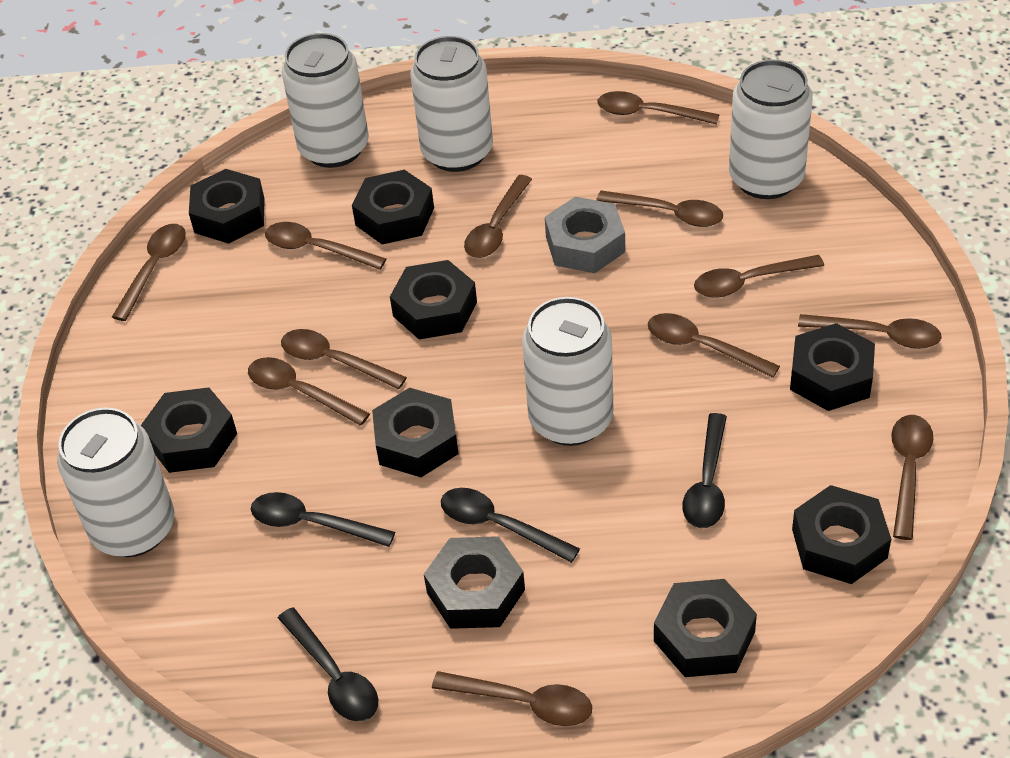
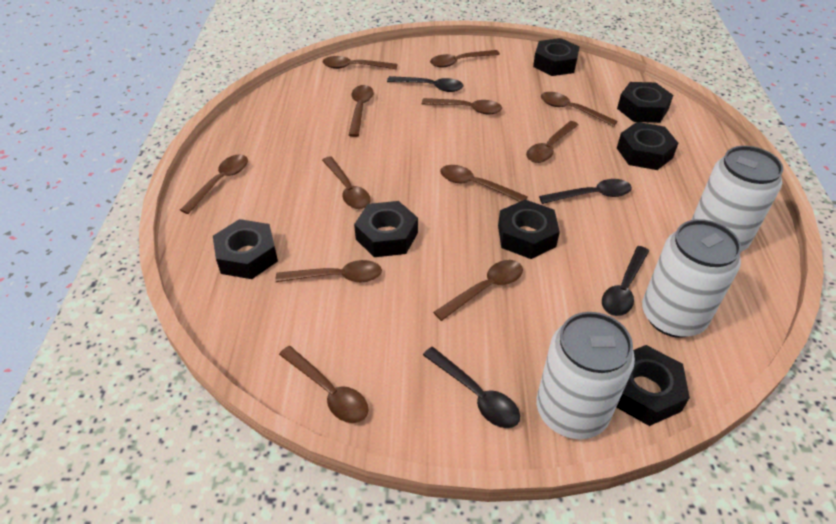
black nut: 9 -> 7
grey nut: 1 -> 0
white can: 5 -> 3

